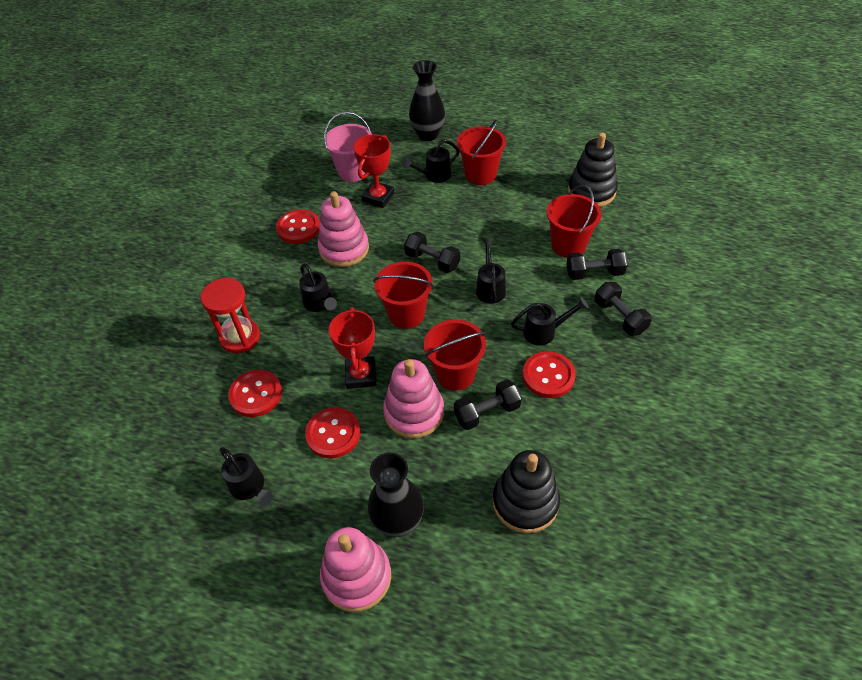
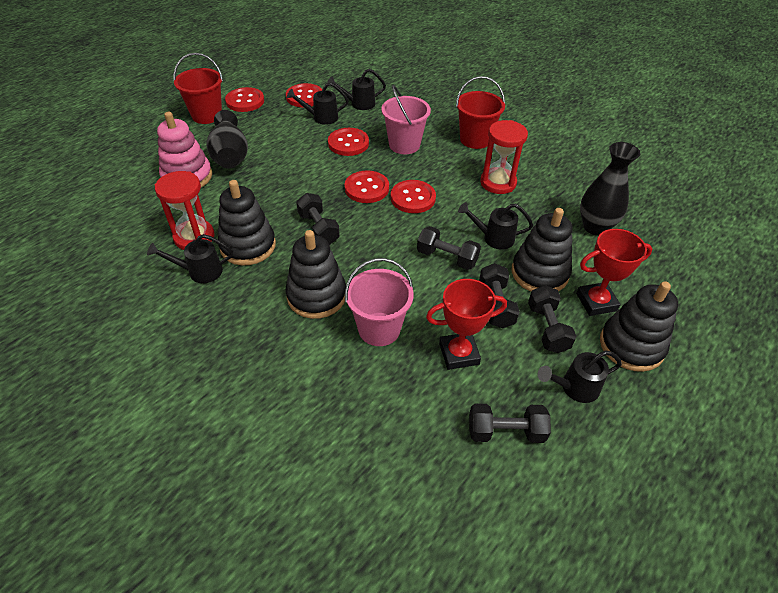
black dumbbell: 4 -> 5
black stacking toy: 2 -> 4
pink bucket: 1 -> 2
pink stacking toy: 3 -> 1
red bucket: 4 -> 2
red button: 4 -> 5
red hourglass: 1 -> 2

